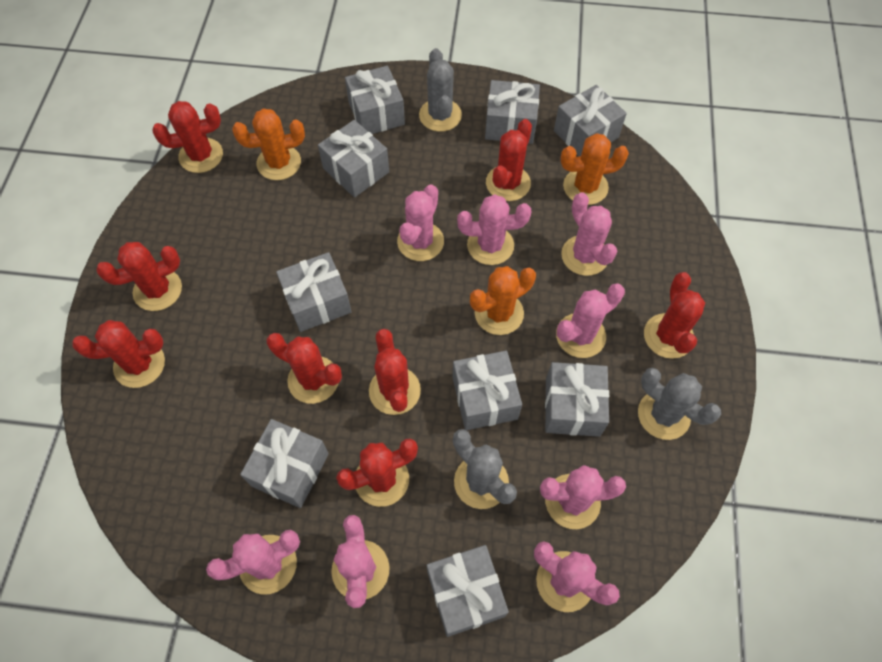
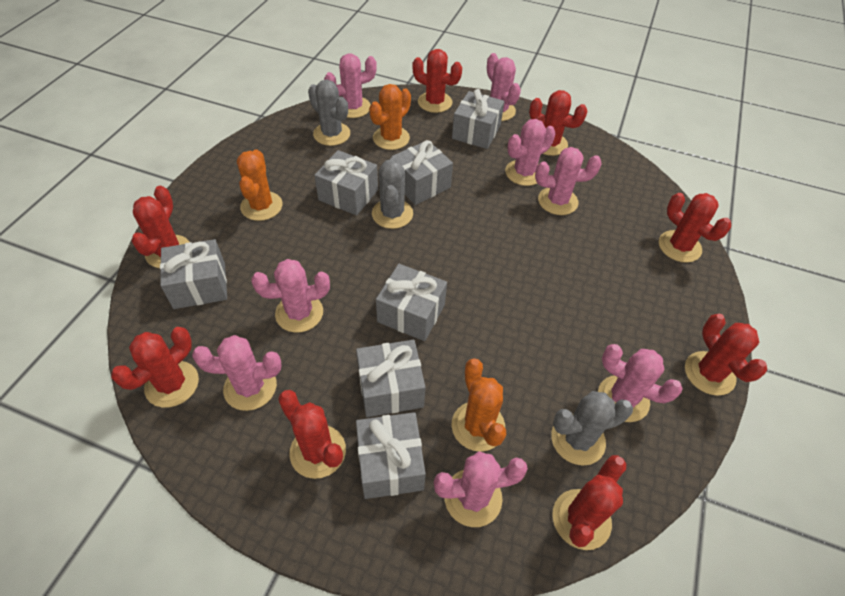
grey gift: 9 -> 7

